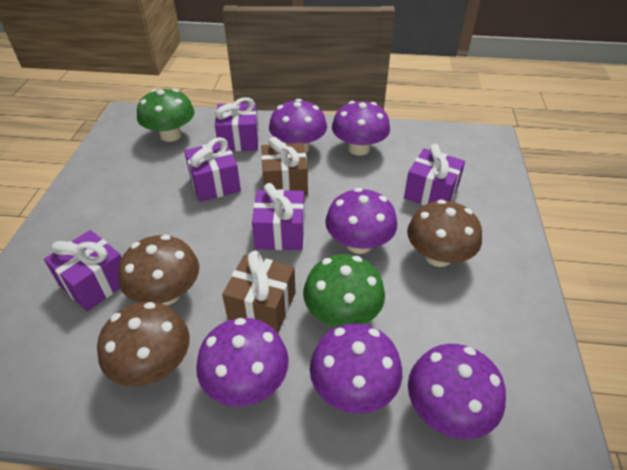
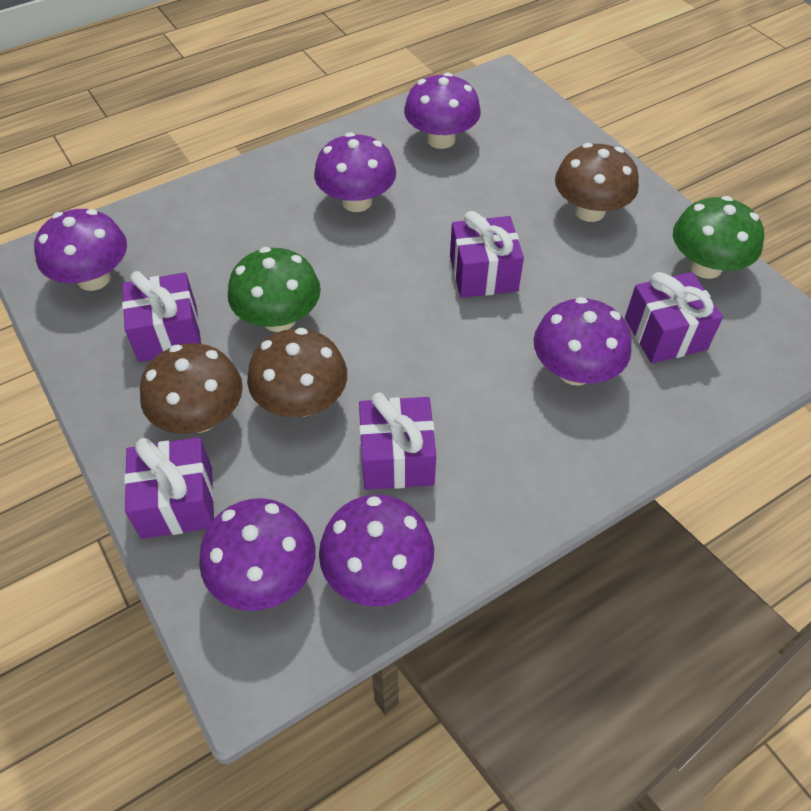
brown gift: 2 -> 0

